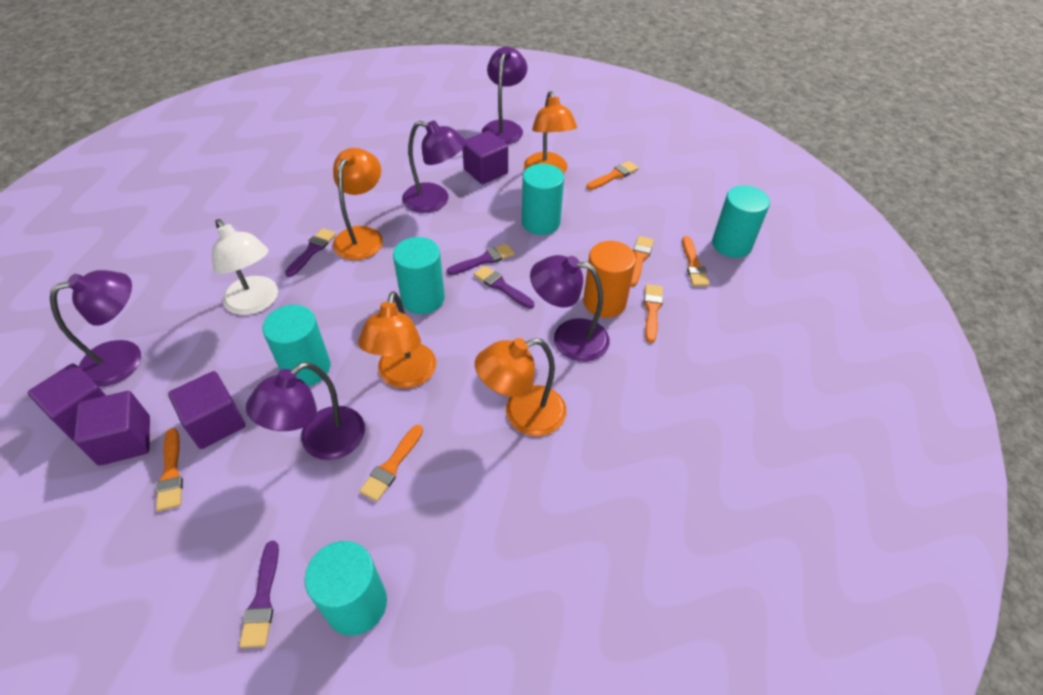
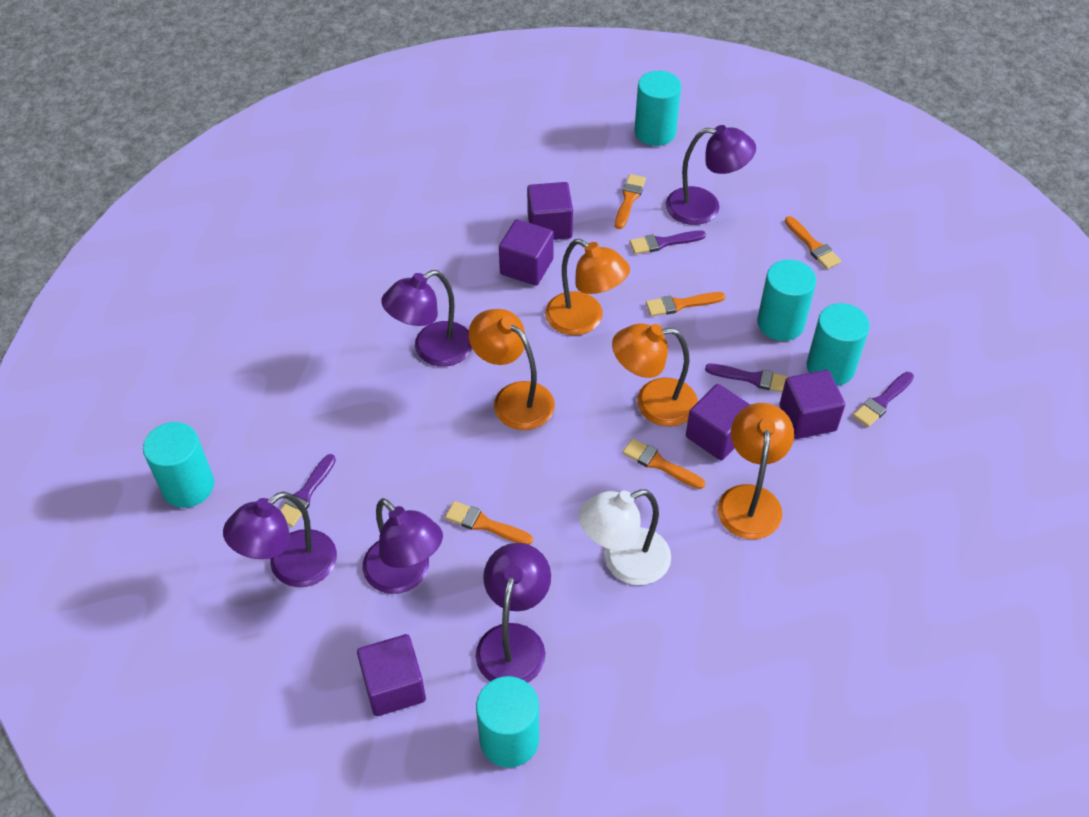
orange brush: 6 -> 5
orange cylinder: 1 -> 0
purple cube: 4 -> 5

